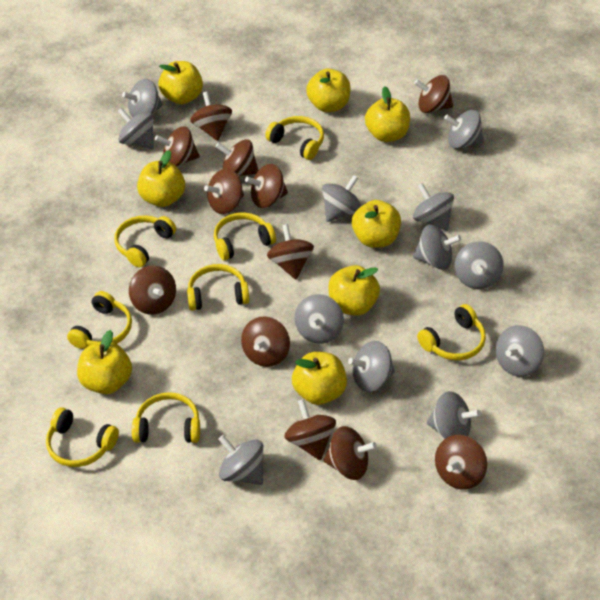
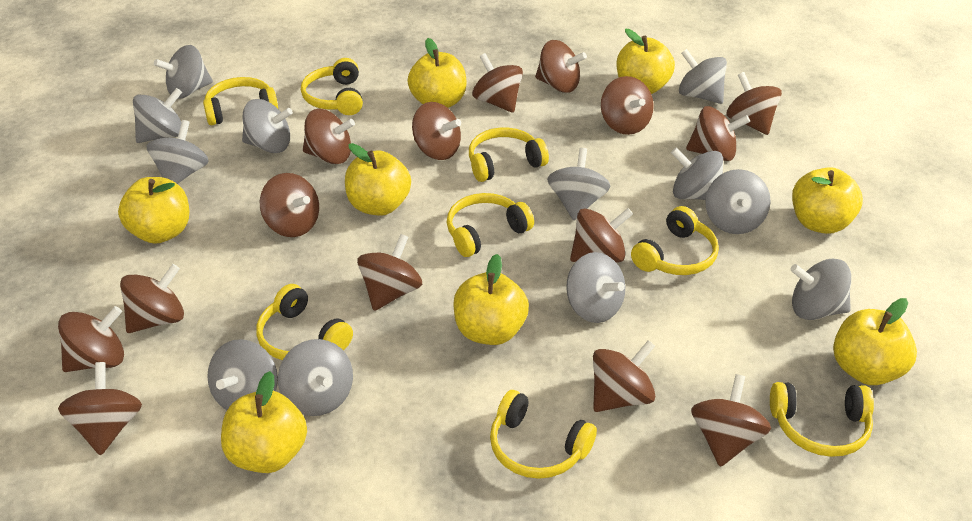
brown spinning top: 12 -> 15

